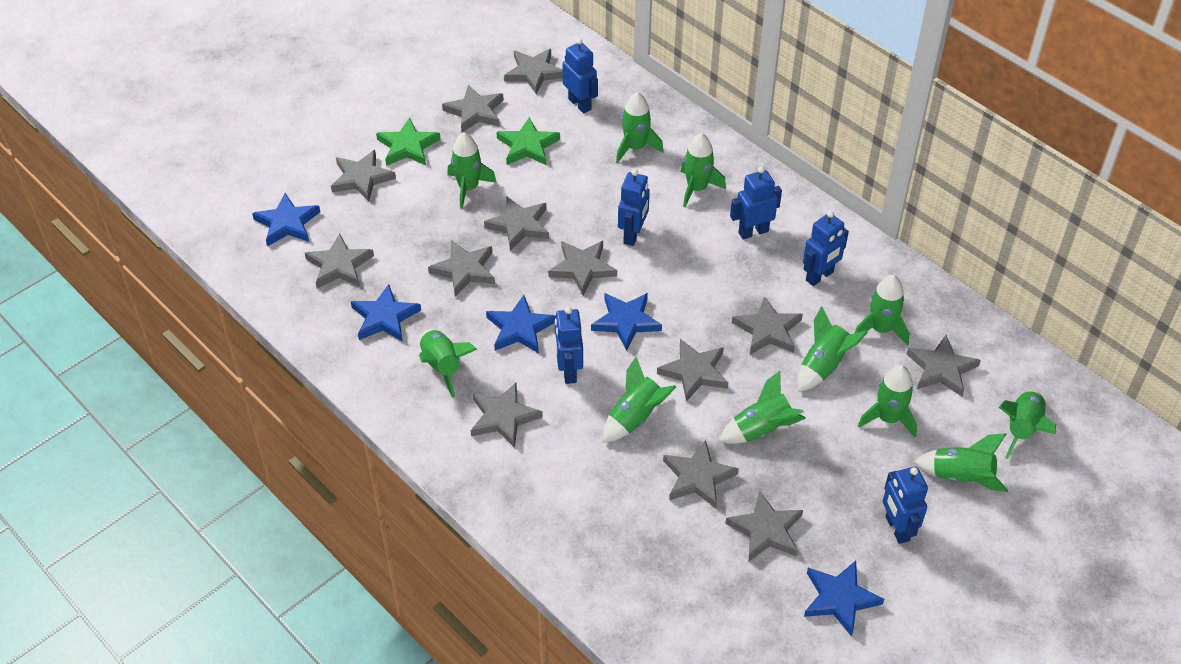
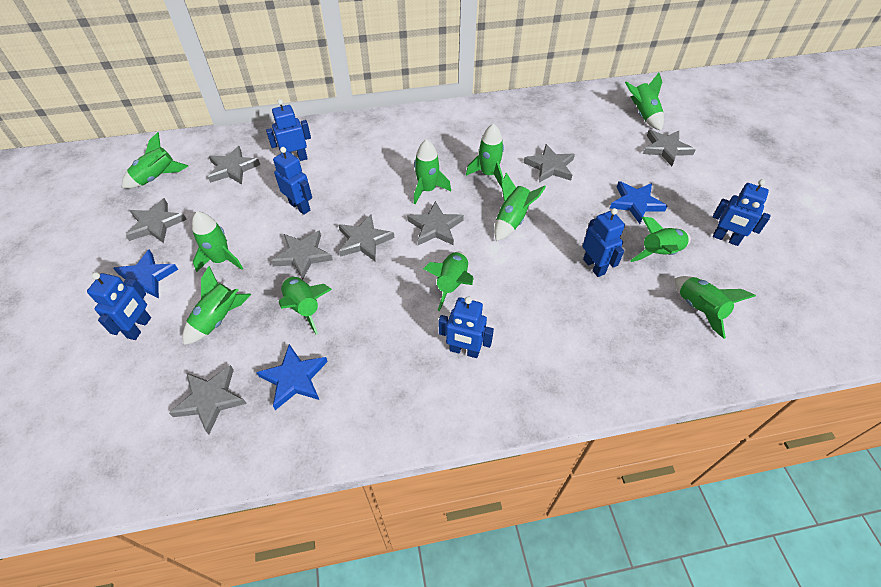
blue star: 5 -> 3
green star: 2 -> 0
grey star: 13 -> 8

